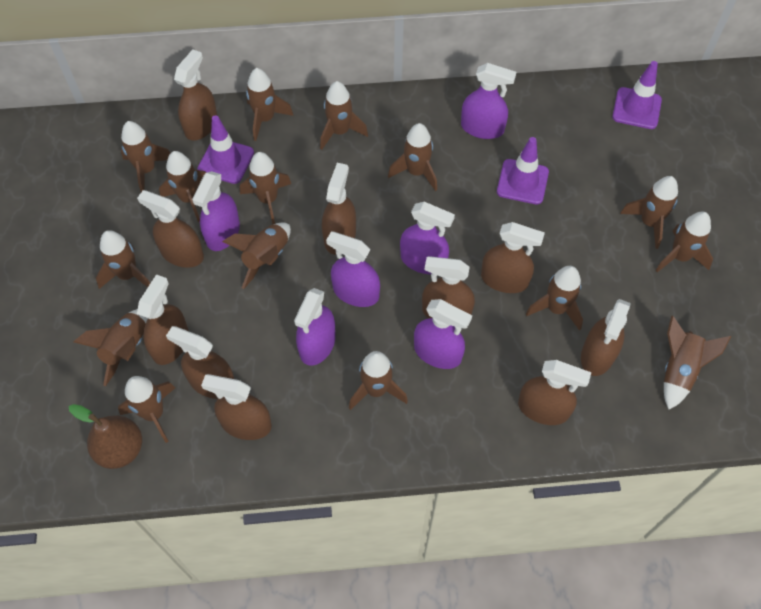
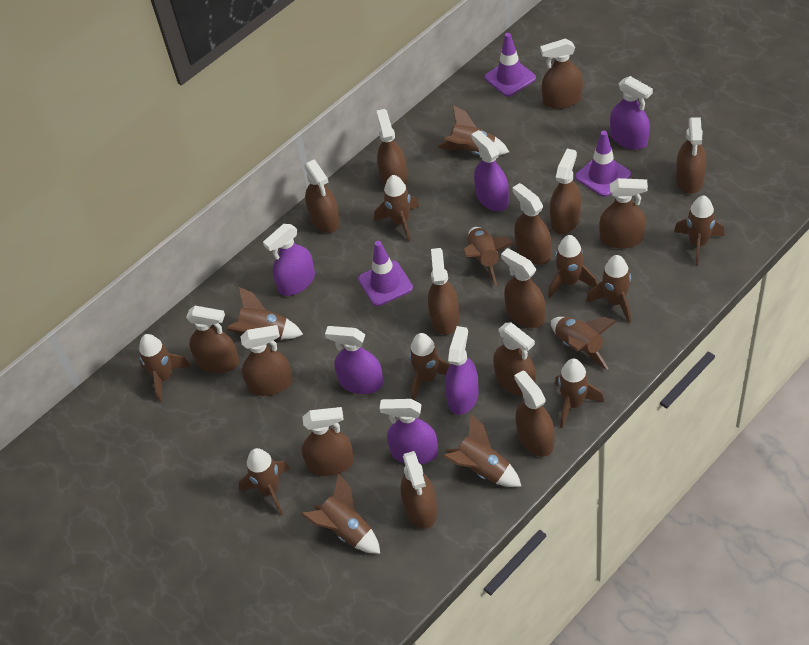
brown pear: 1 -> 0
brown rocket: 15 -> 14
brown spray bottle: 10 -> 15

